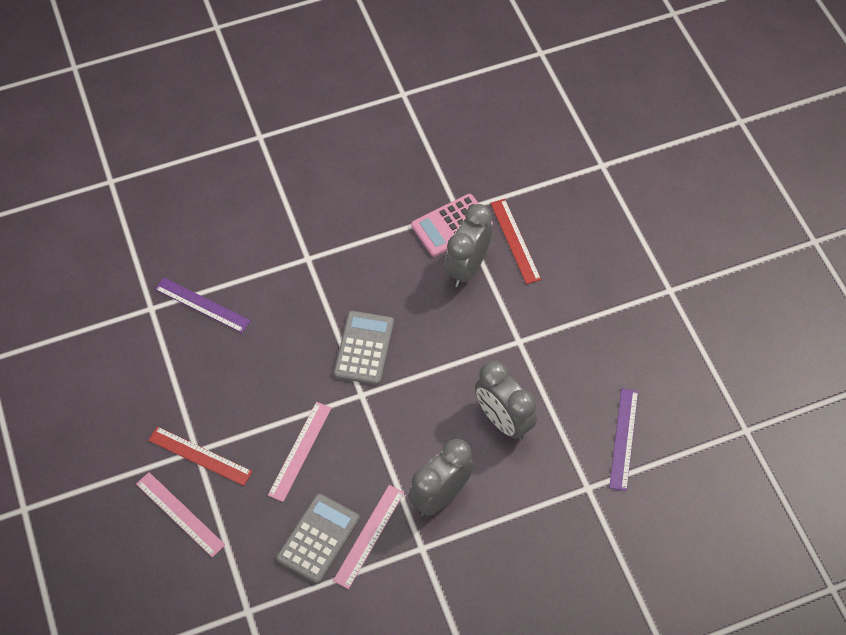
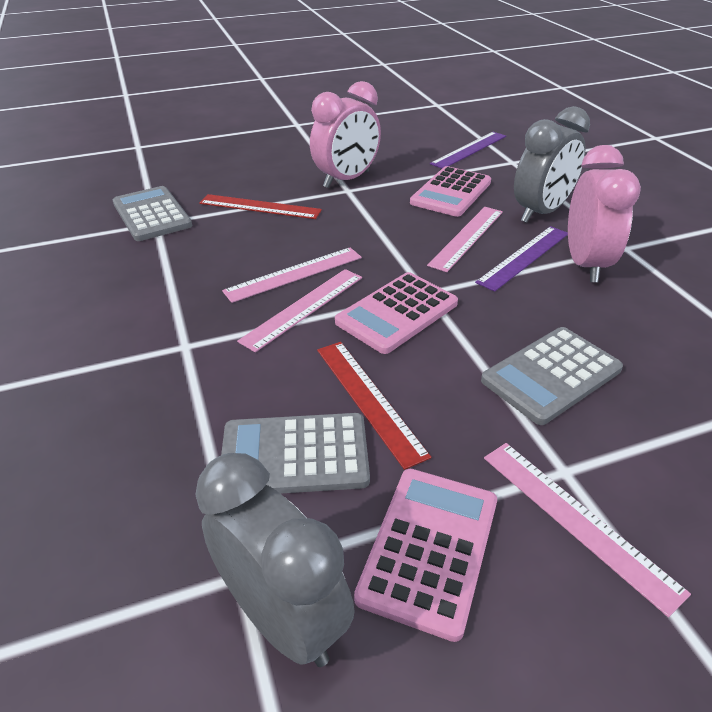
grey calculator: 2 -> 3
grey clock: 3 -> 2
pink calculator: 1 -> 3
pink clock: 0 -> 2
pink ruler: 3 -> 4

